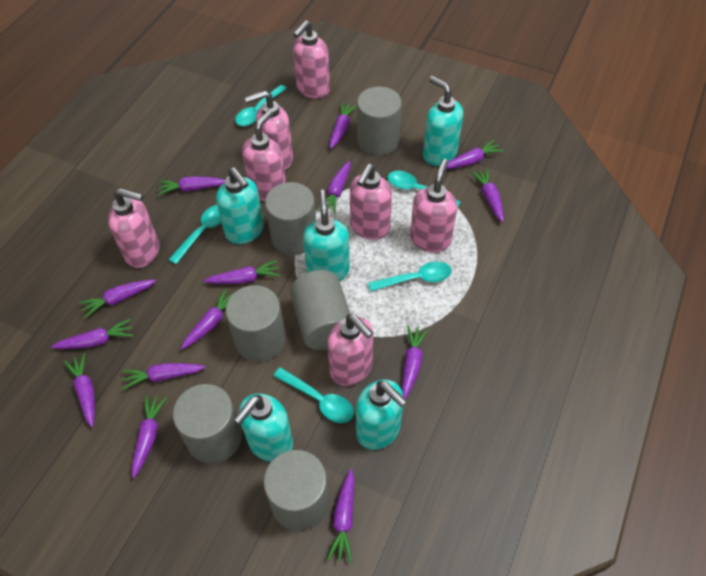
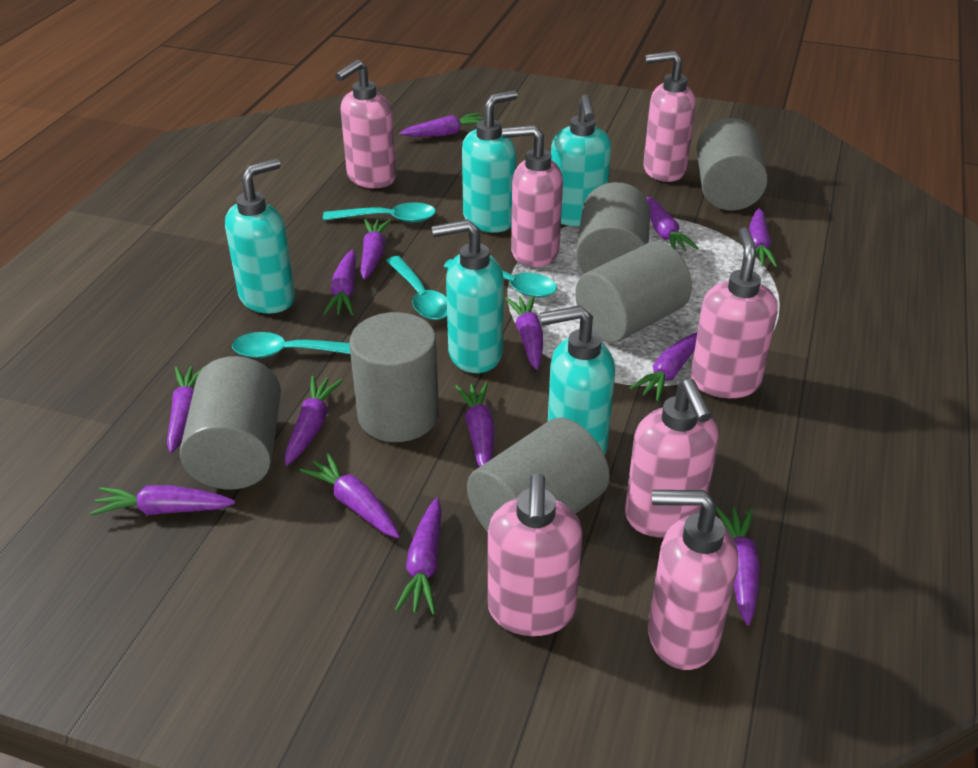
turquoise spoon: 5 -> 4

